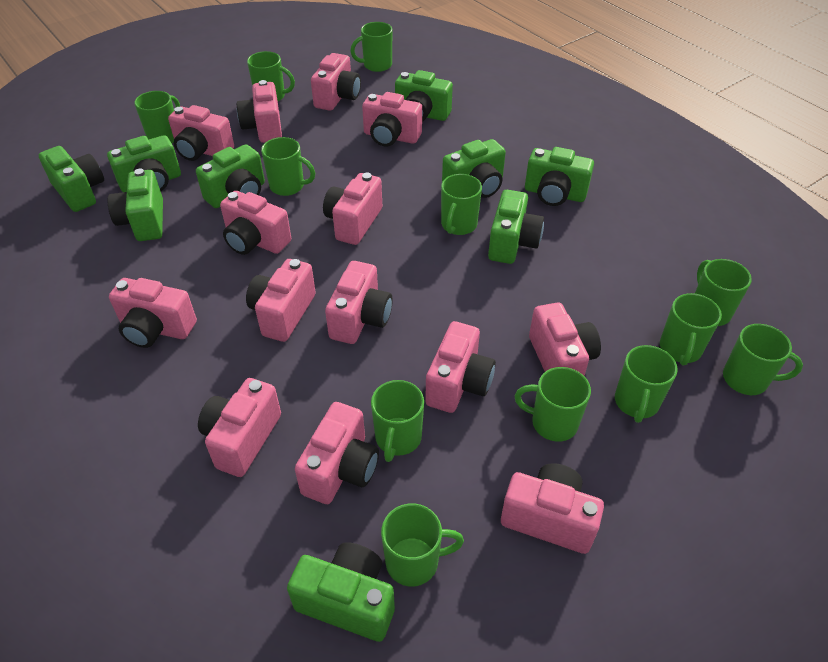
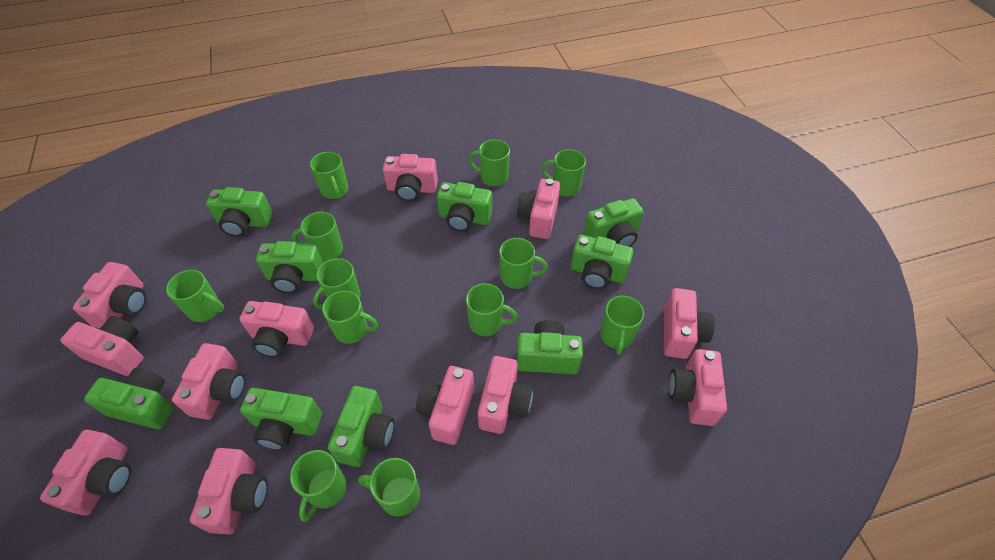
pink camera: 14 -> 12

